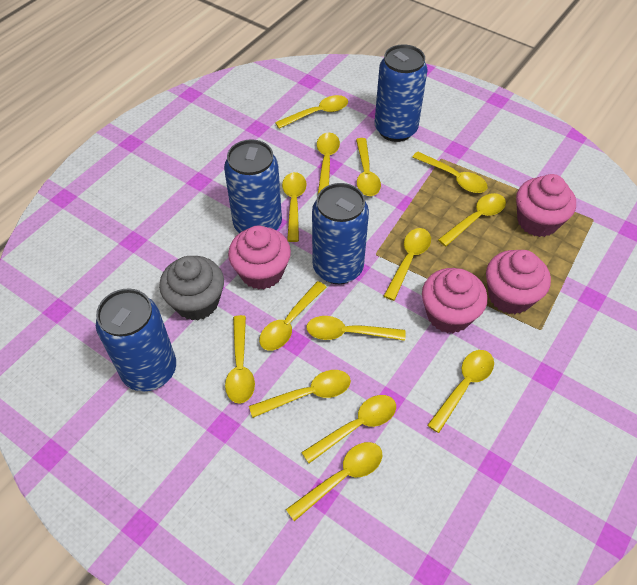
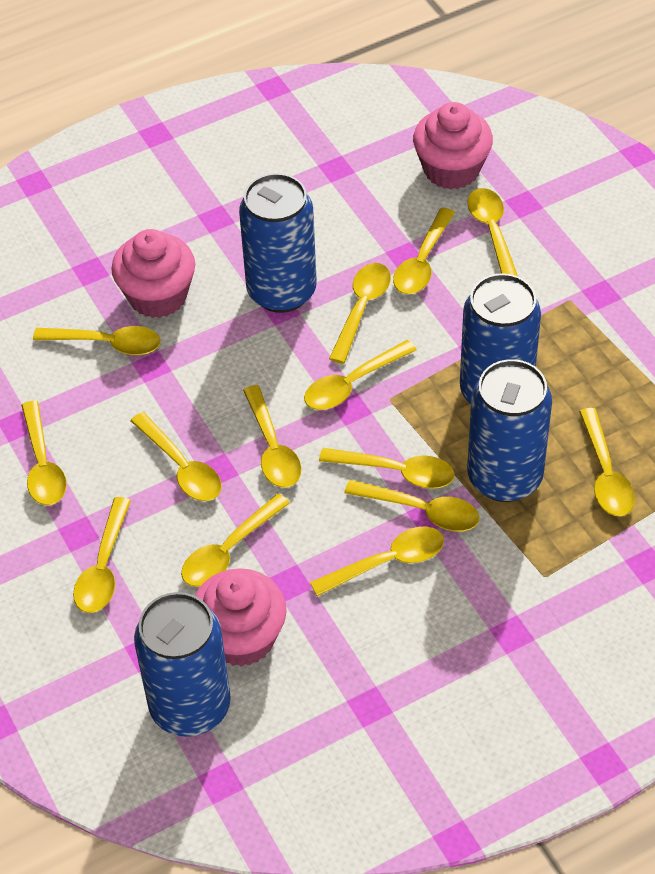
grey cupcake: 1 -> 0
pink cupcake: 4 -> 3

